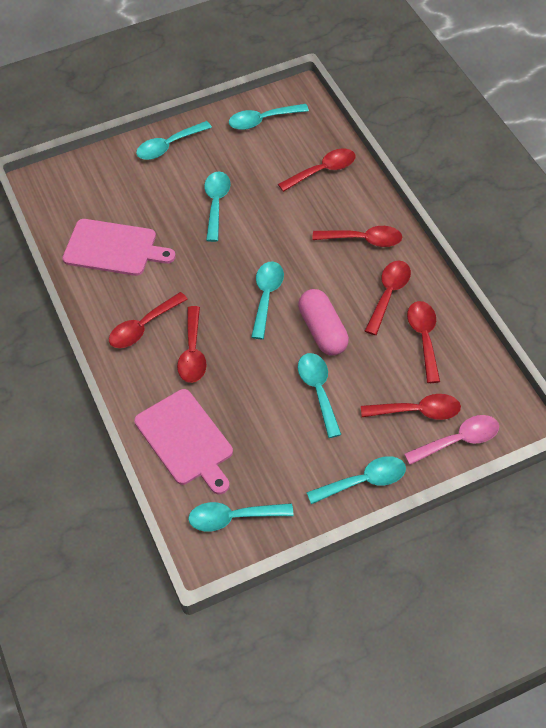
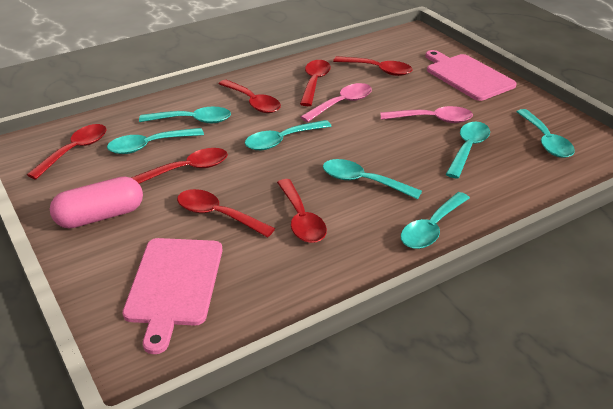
pink spoon: 1 -> 2

